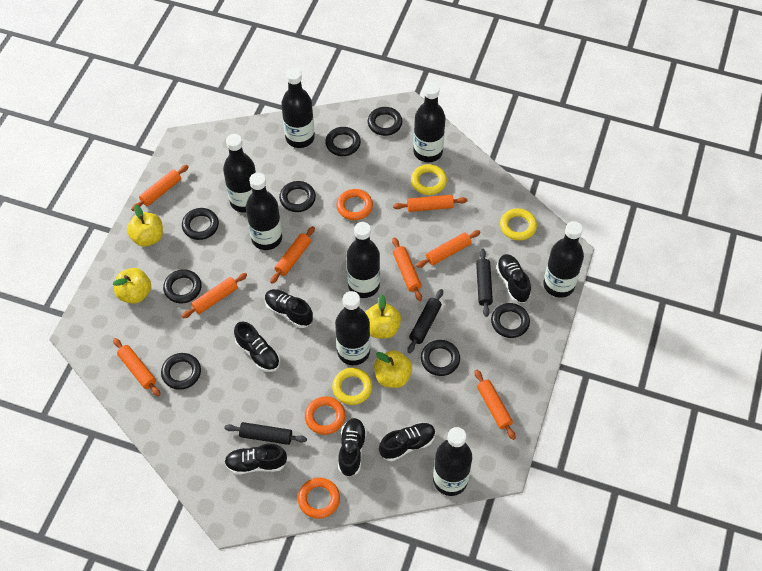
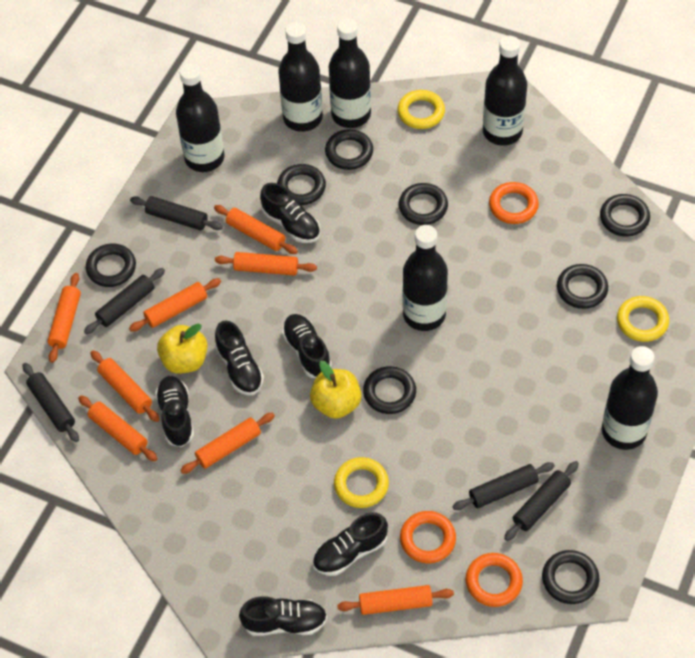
black bottle: 8 -> 6
black rolling pin: 3 -> 5
yellow apple: 4 -> 2

